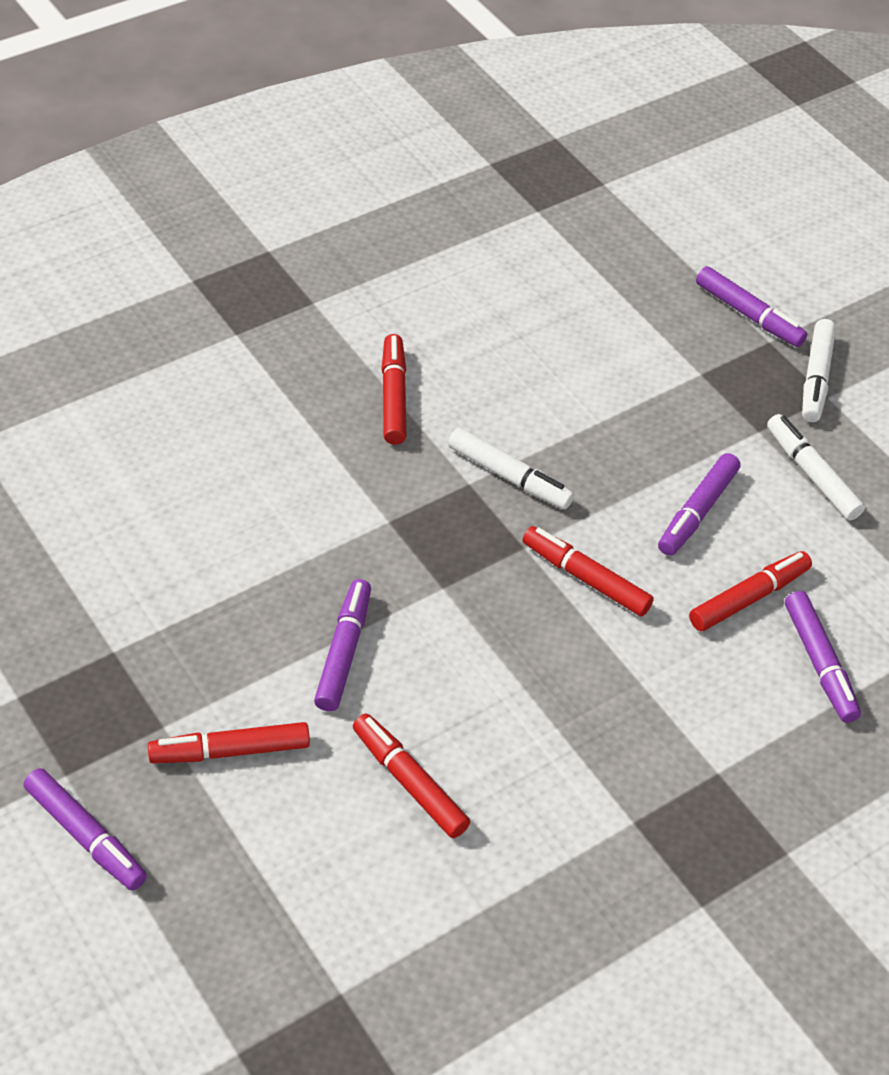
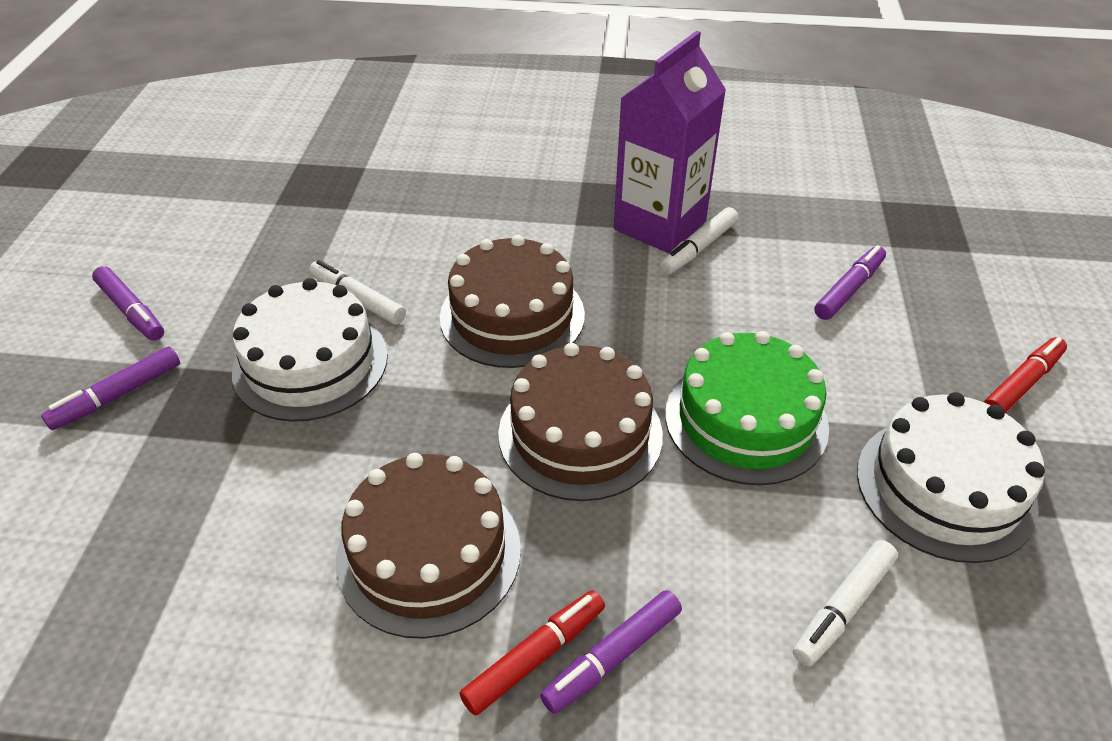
brown cake: 0 -> 3
green cake: 0 -> 1
purple carton: 0 -> 1
purple marker: 5 -> 4
red marker: 5 -> 2
white cake: 0 -> 2

